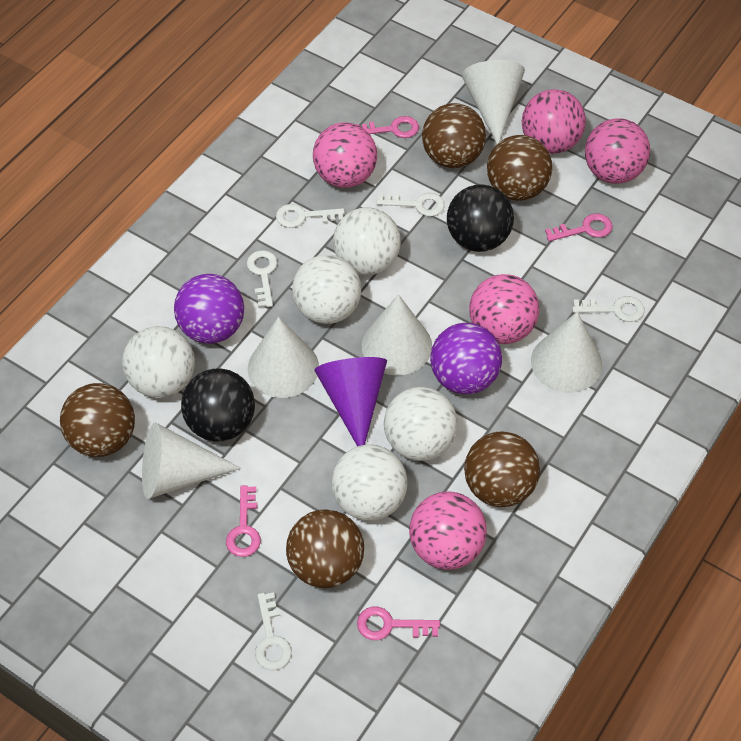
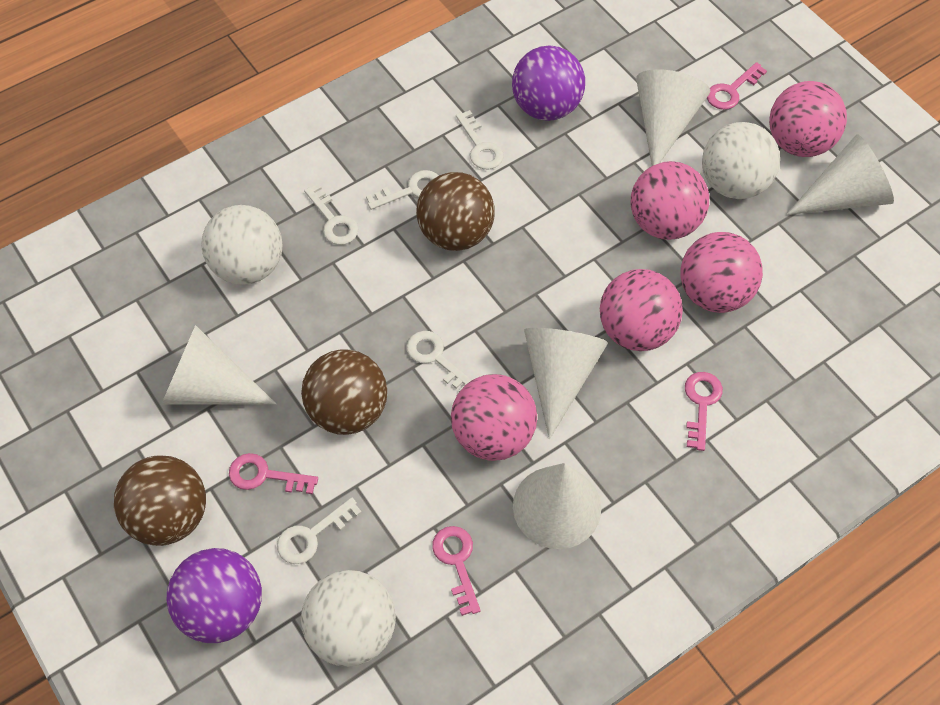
black ball: 2 -> 0
brown ball: 5 -> 3
purple cone: 1 -> 0
white ball: 5 -> 3

